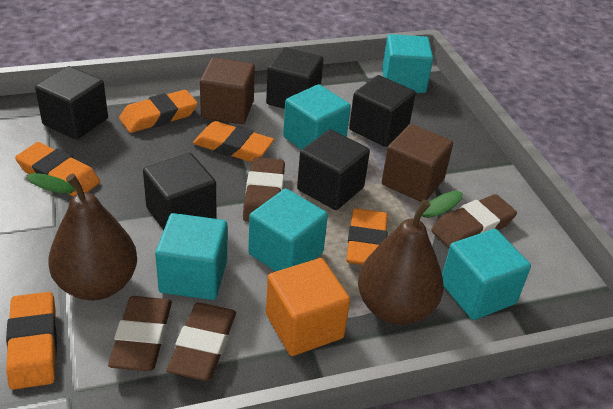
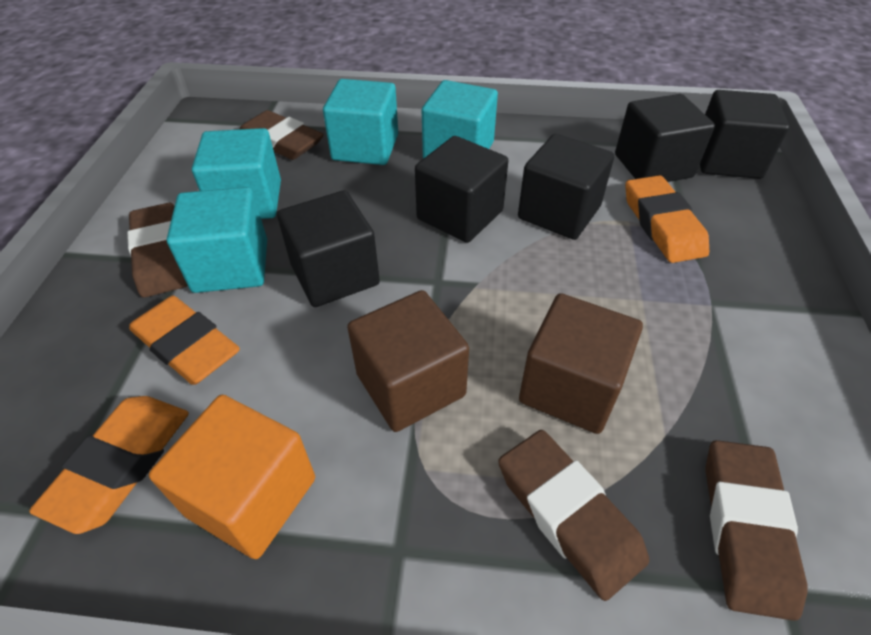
brown pear: 2 -> 0
orange eraser: 5 -> 3
turquoise cube: 5 -> 4

